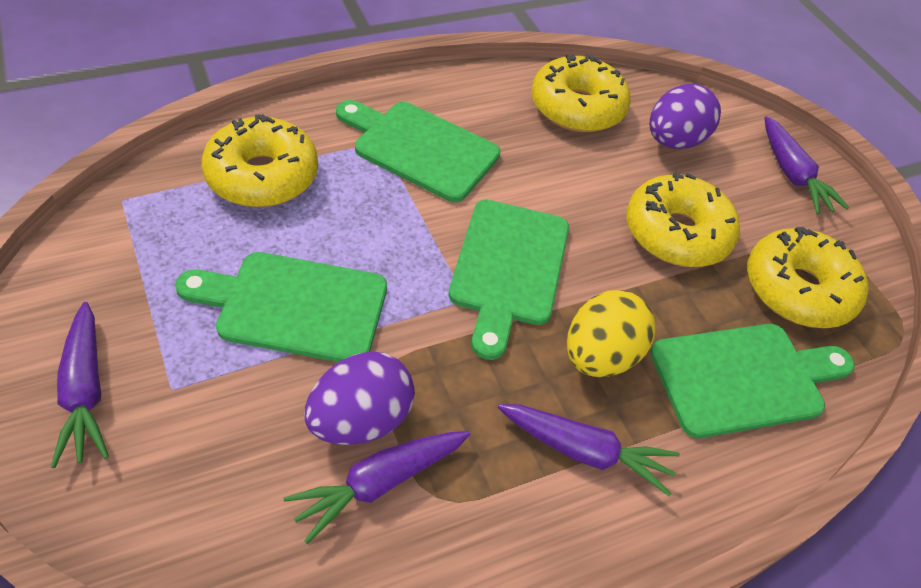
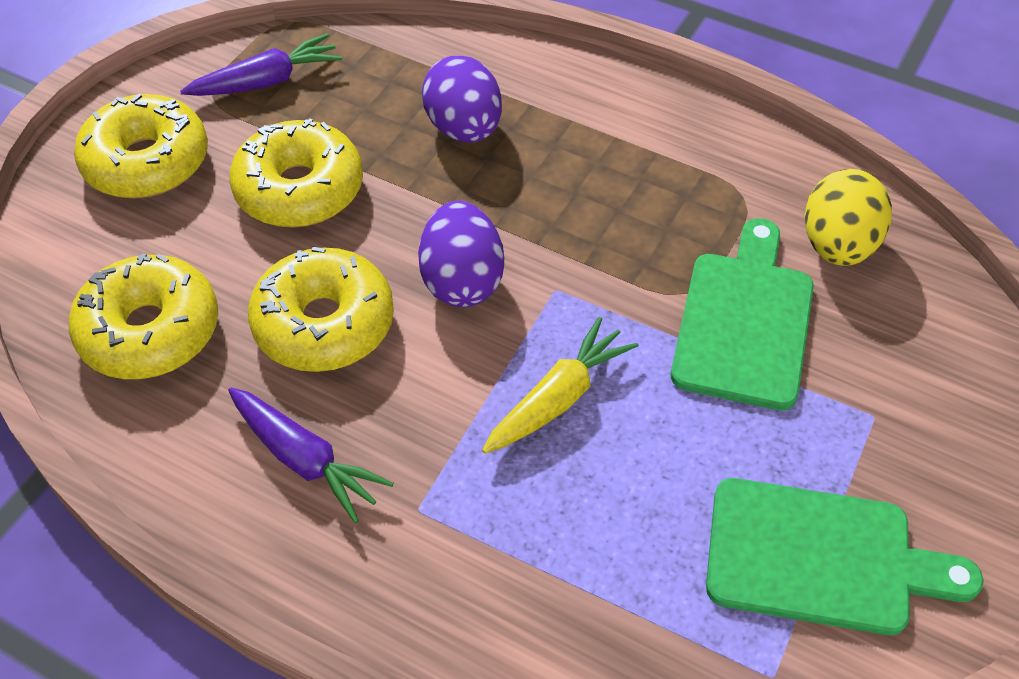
green cutting board: 4 -> 2
purple carrot: 4 -> 2
yellow carrot: 0 -> 1

